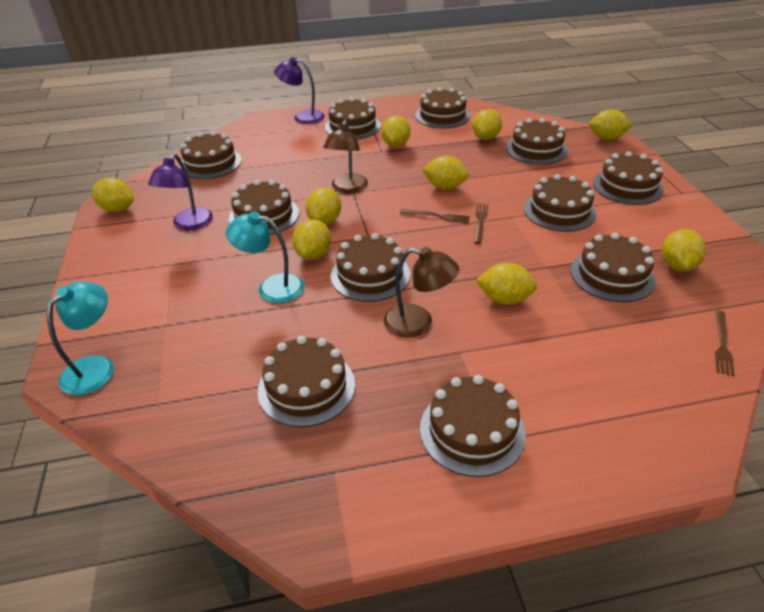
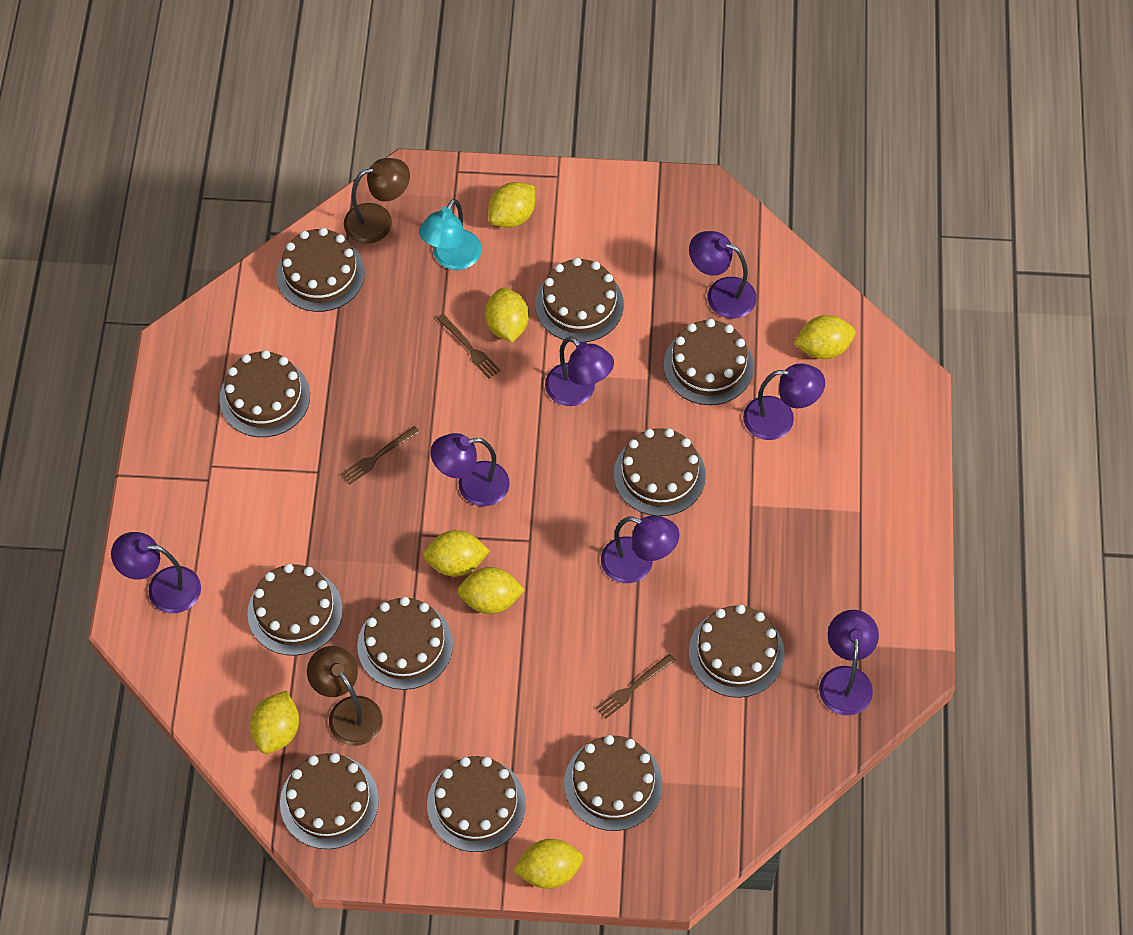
purple lamp: 2 -> 7
turquoise lamp: 2 -> 1
yellow lemon: 9 -> 7

